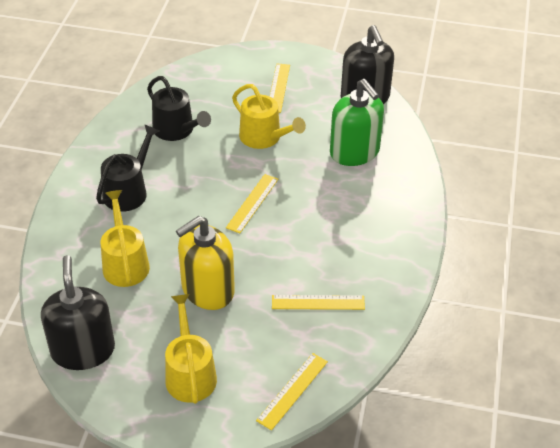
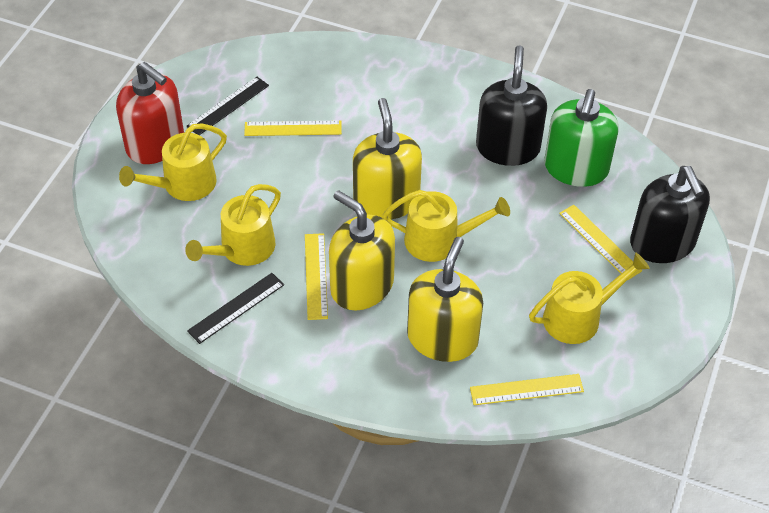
black ruler: 0 -> 2
black watering can: 2 -> 0
red soap dispenser: 0 -> 1
yellow soap dispenser: 1 -> 3
yellow watering can: 3 -> 4

